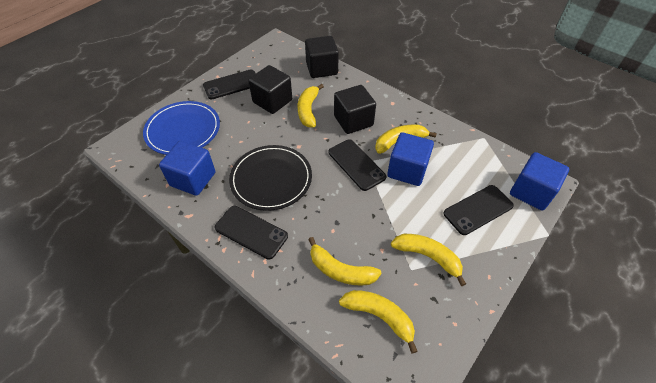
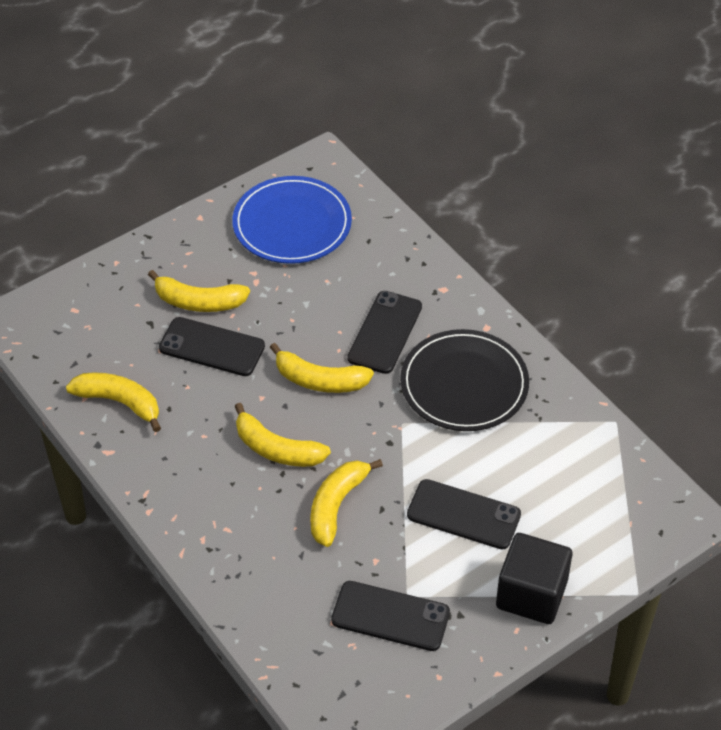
black cube: 3 -> 1
blue cube: 3 -> 0

